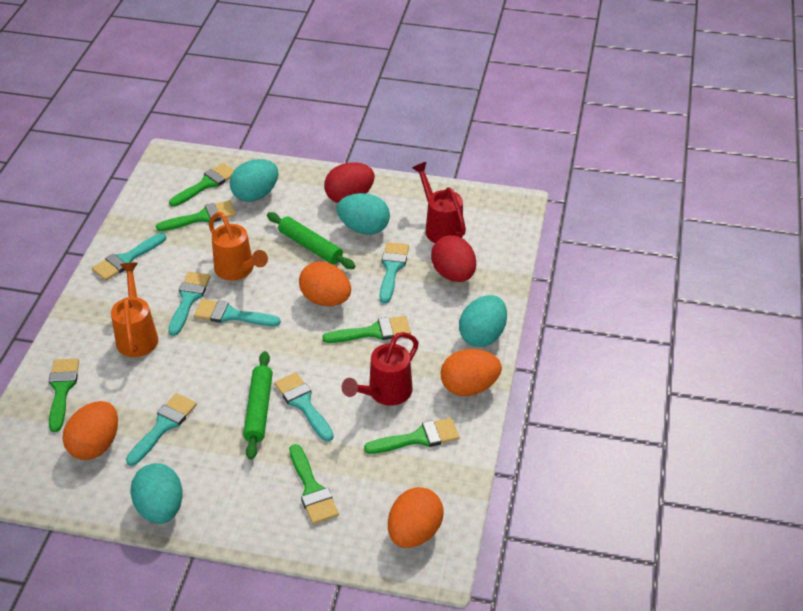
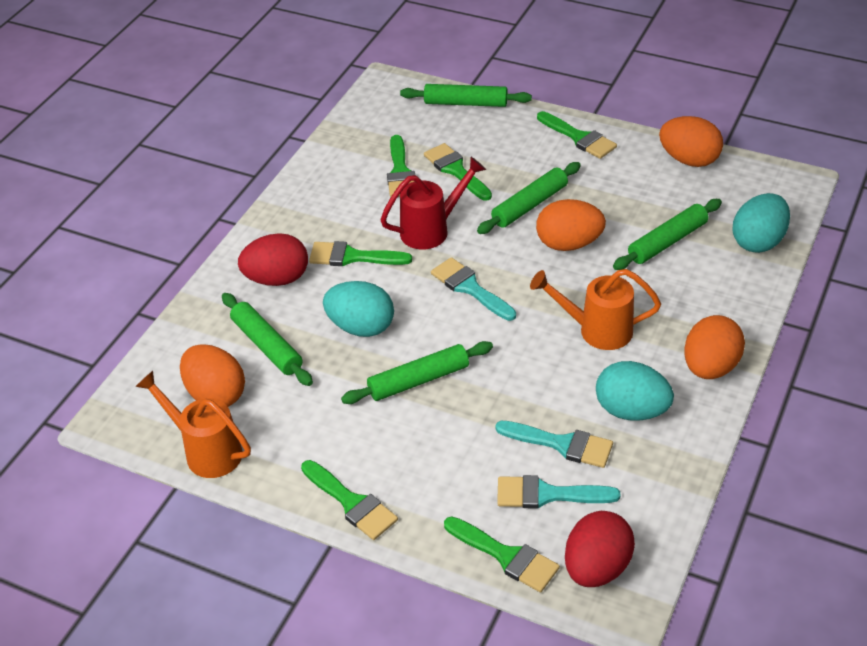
green rolling pin: 2 -> 5
red watering can: 2 -> 1
turquoise brush: 6 -> 3
turquoise egg: 4 -> 3

